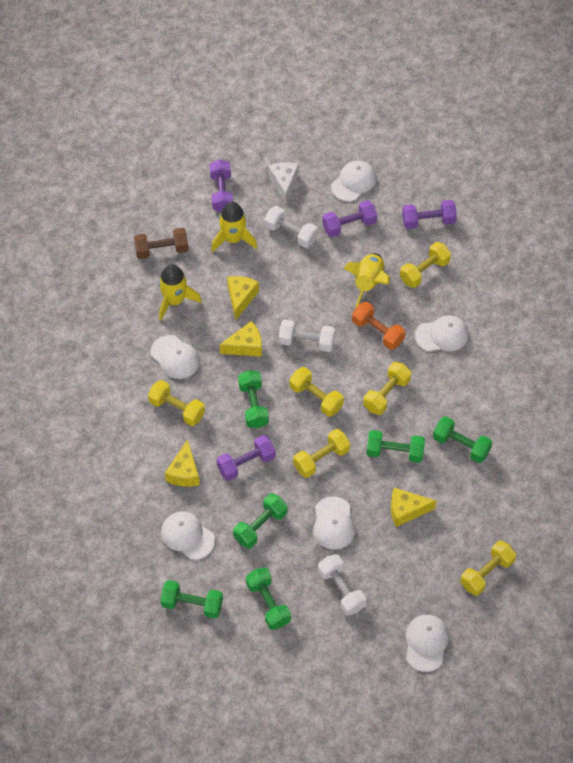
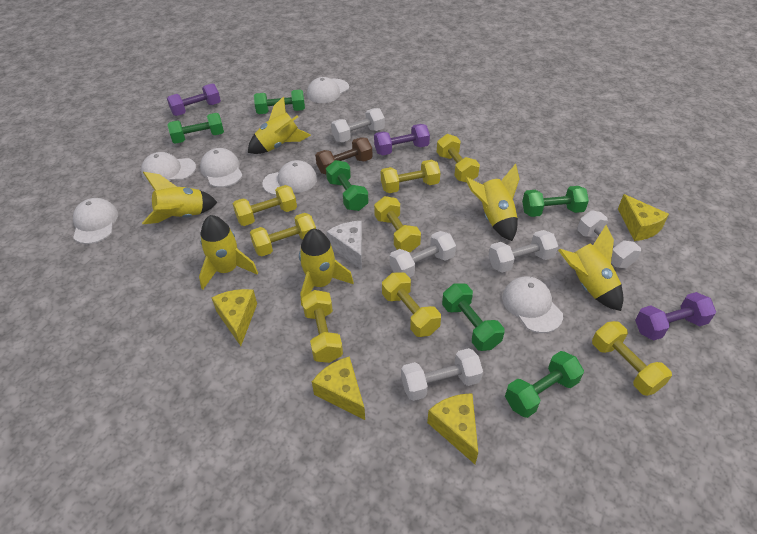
orange dumbbell: 1 -> 0
purple dumbbell: 4 -> 3
white dumbbell: 3 -> 5
yellow dumbbell: 6 -> 8
yellow rocket: 3 -> 6

